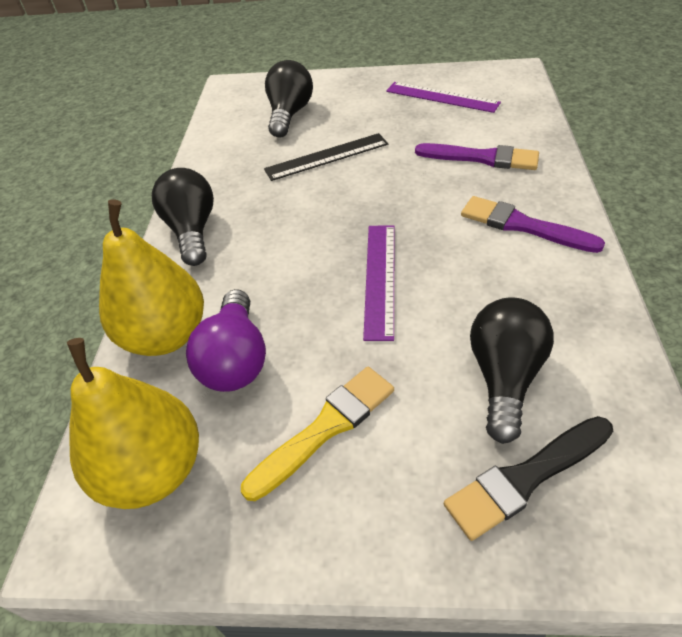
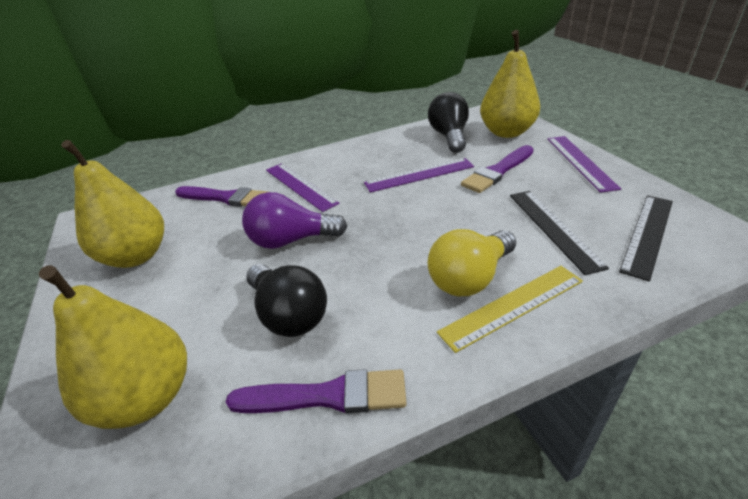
black brush: 1 -> 0
black light bulb: 3 -> 2
black ruler: 1 -> 2
purple brush: 2 -> 3
purple ruler: 2 -> 3
yellow brush: 1 -> 0
yellow light bulb: 0 -> 1
yellow pear: 2 -> 3
yellow ruler: 0 -> 1

